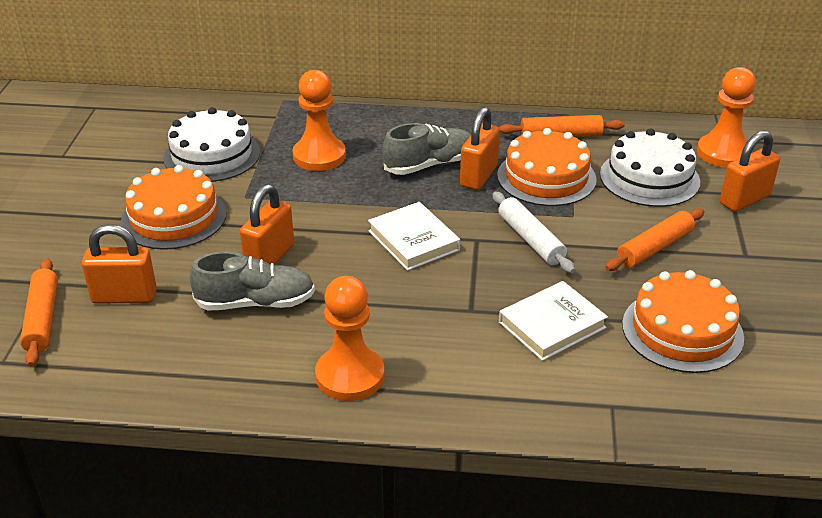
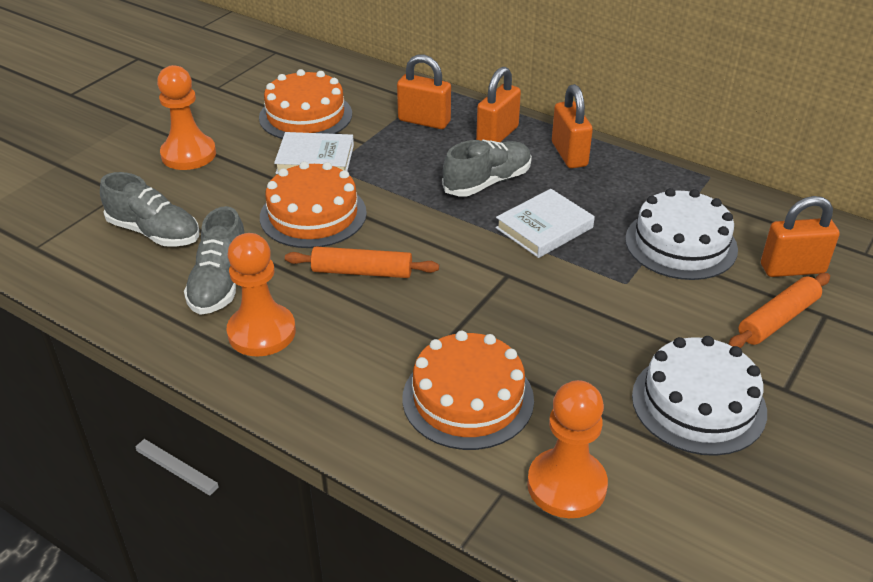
grey shoe: 2 -> 3
orange rolling pin: 3 -> 2
white rolling pin: 1 -> 0

